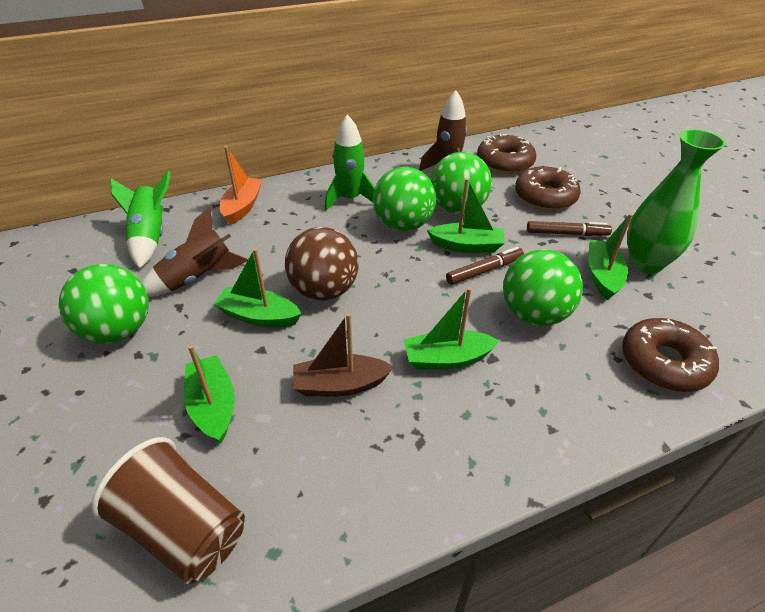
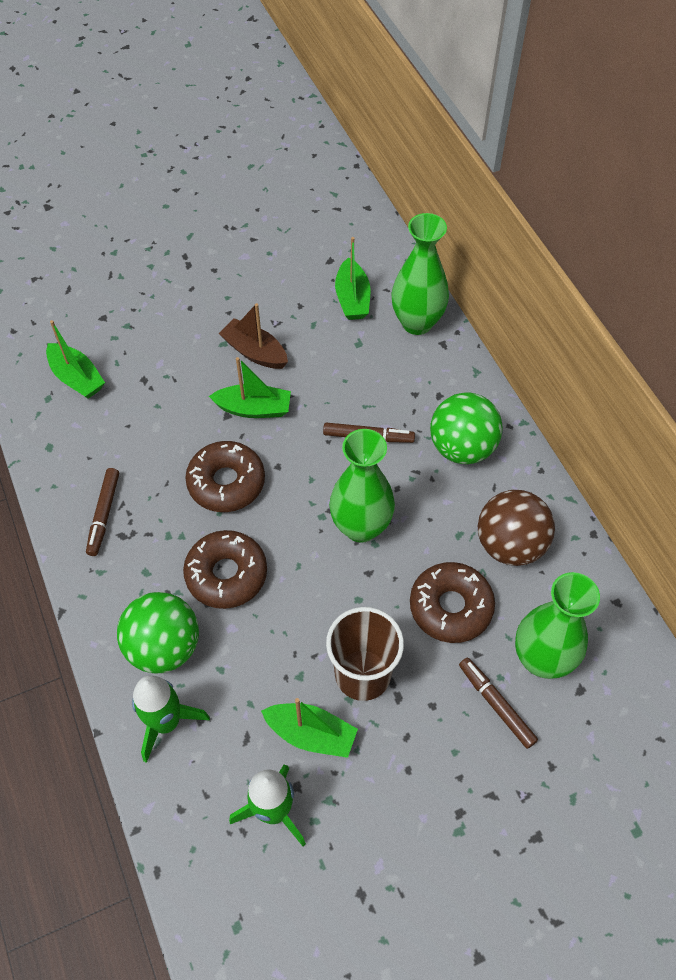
brown marker: 2 -> 3
brown rocket: 2 -> 0
green ball: 4 -> 2
green boat: 5 -> 4
green vase: 1 -> 3
orange boat: 1 -> 0

